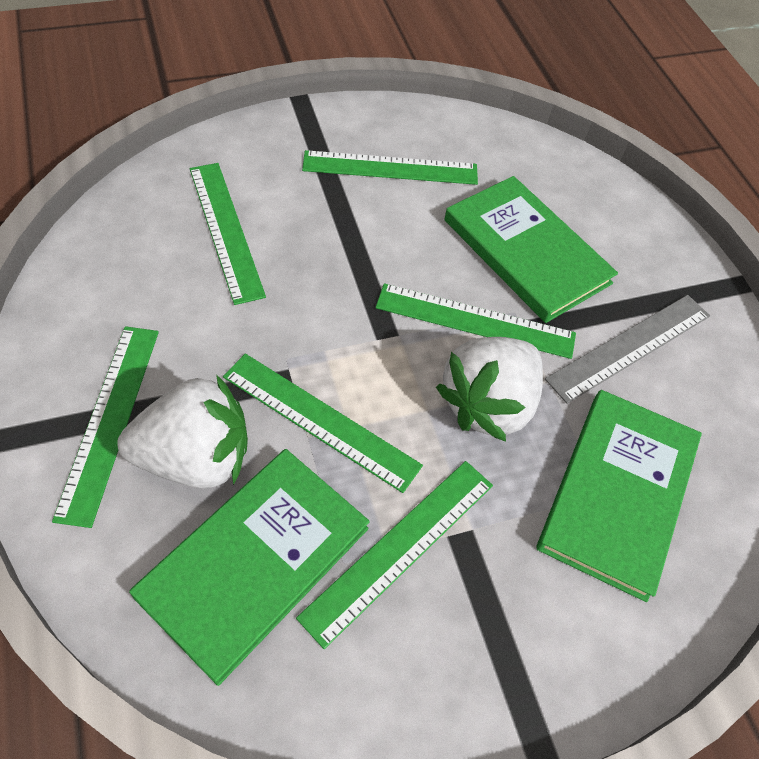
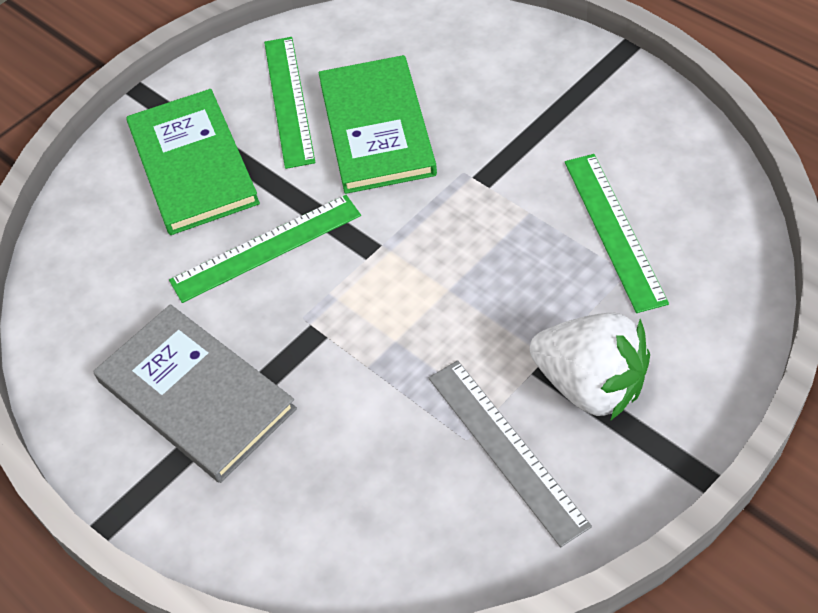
green book: 3 -> 2
green ruler: 6 -> 3
grey book: 0 -> 1
white strawberry: 2 -> 1

